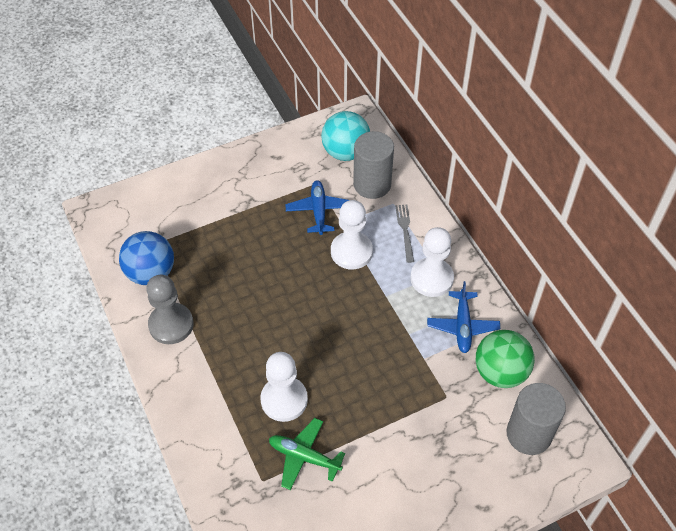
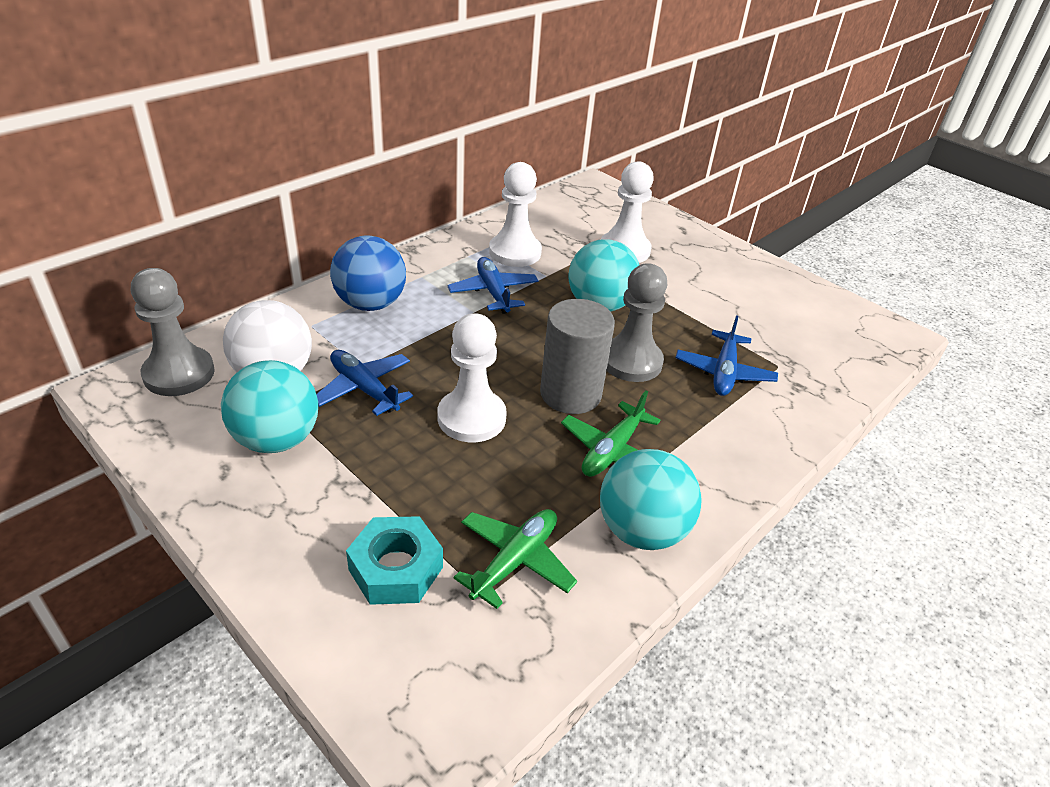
blue plane: 2 -> 3
green ball: 1 -> 0
green plane: 1 -> 2
grey cylinder: 2 -> 1
grey fork: 1 -> 0
grey pawn: 1 -> 2
turquoise ball: 1 -> 3
turquoise nut: 0 -> 1
white ball: 0 -> 1

